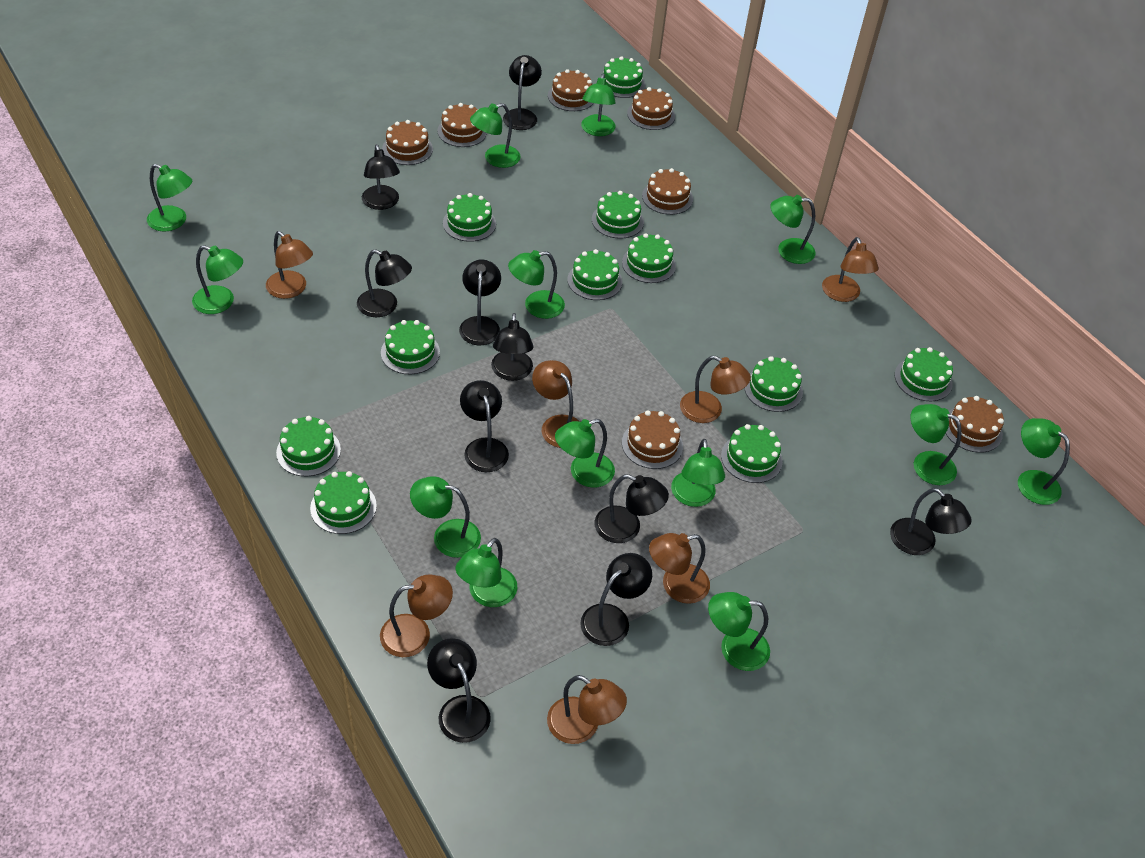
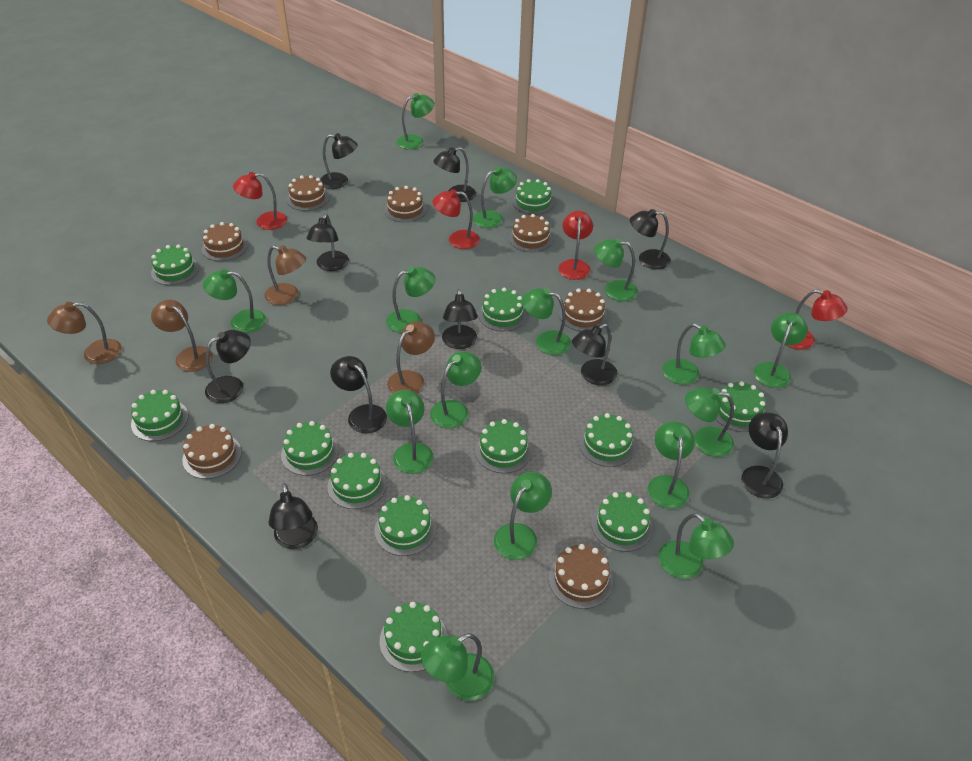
brown lamp: 7 -> 4
green cake: 11 -> 12
green lamp: 13 -> 15
red lamp: 0 -> 4

